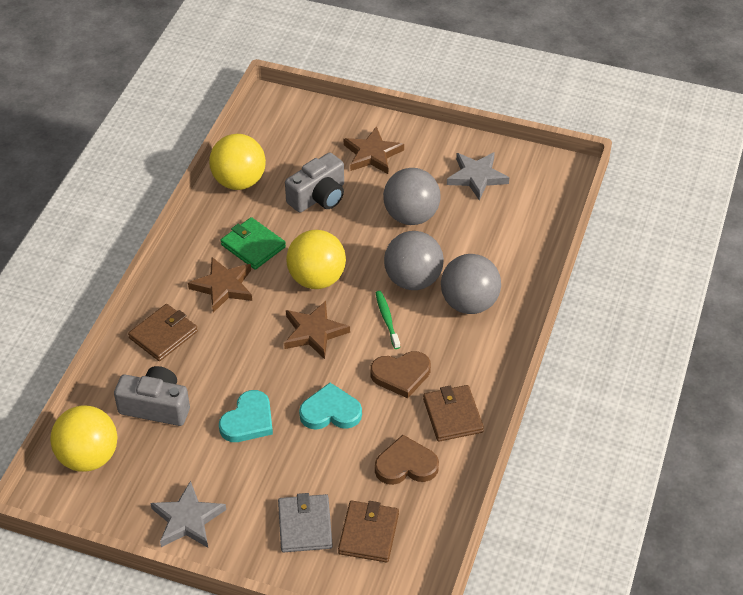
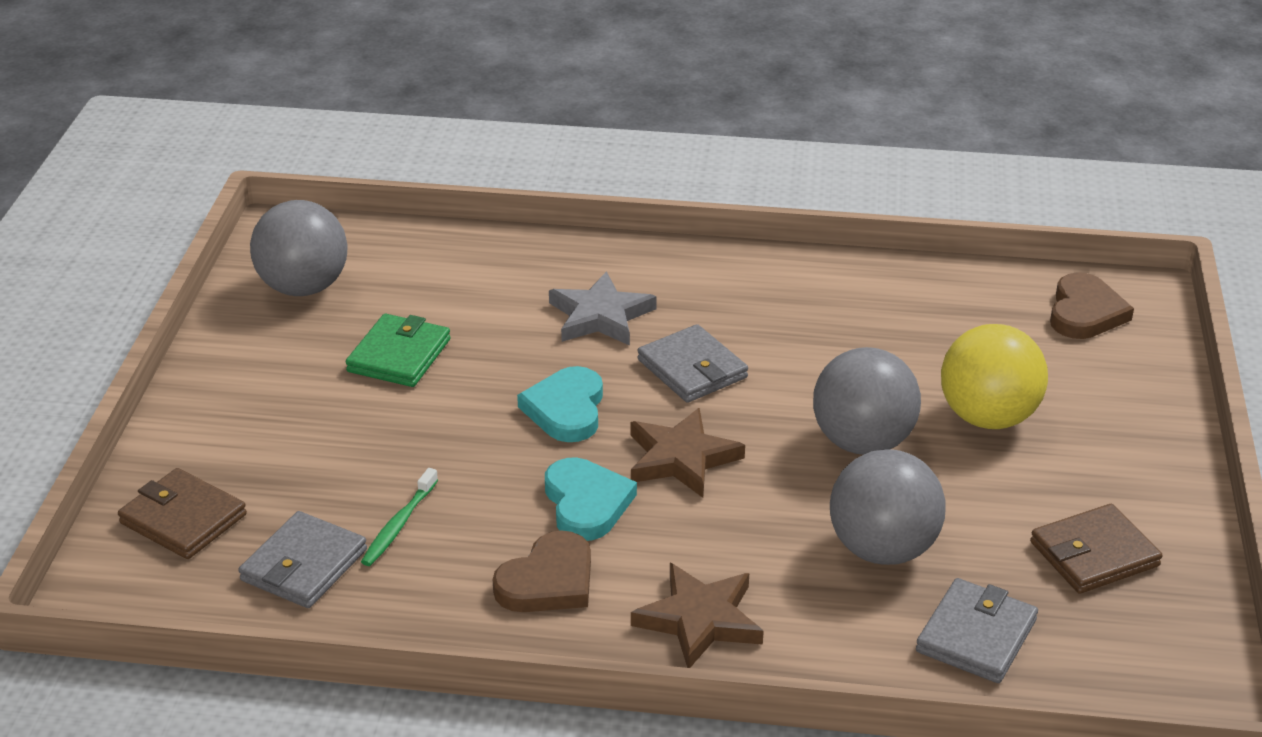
brown star: 3 -> 2
brown wallet: 3 -> 2
grey camera: 2 -> 0
grey star: 2 -> 1
grey wallet: 1 -> 3
yellow ball: 3 -> 1

